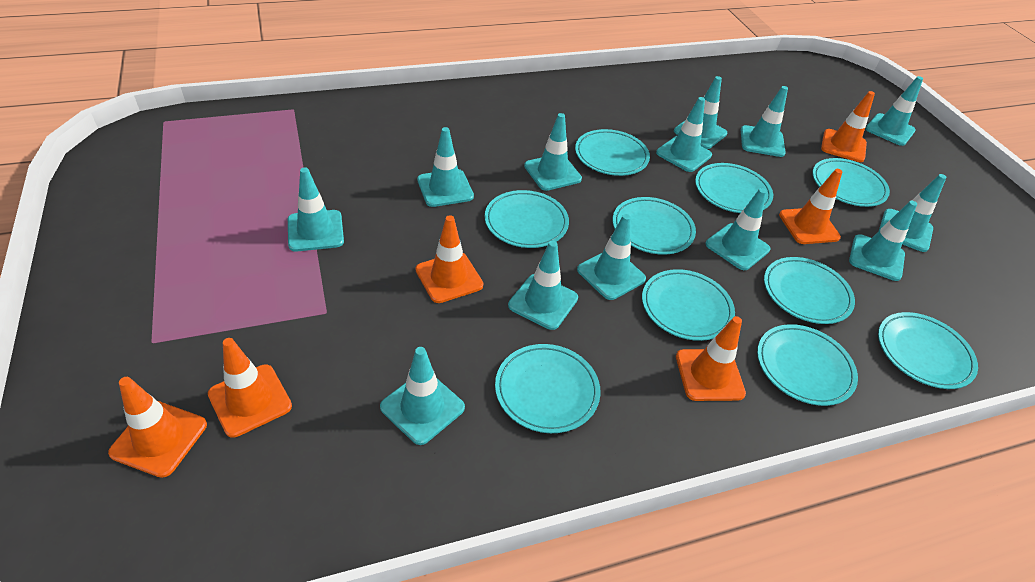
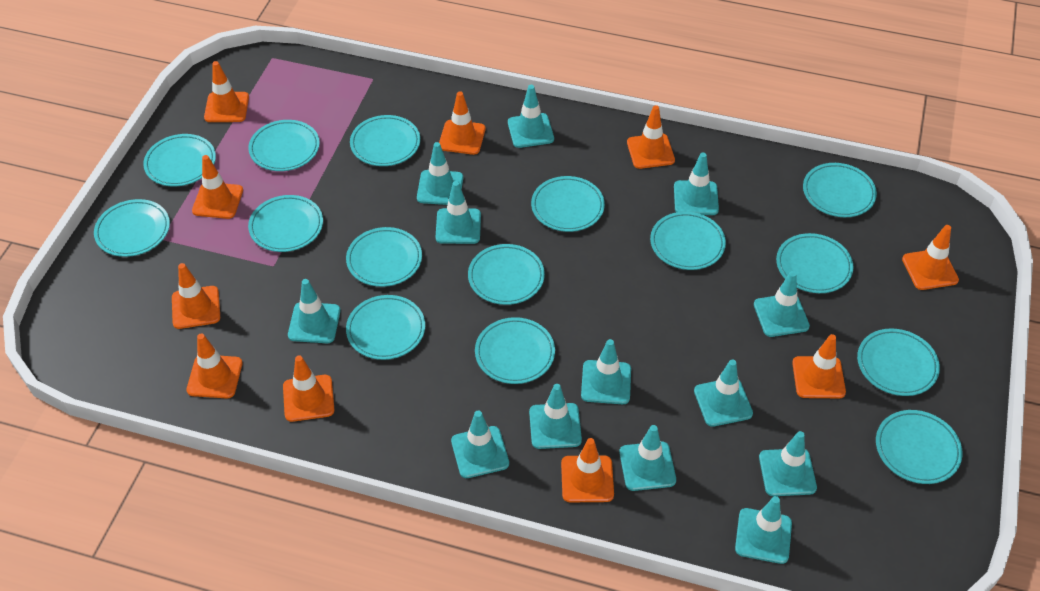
orange traffic cone: 6 -> 10
turquoise plate: 10 -> 15

